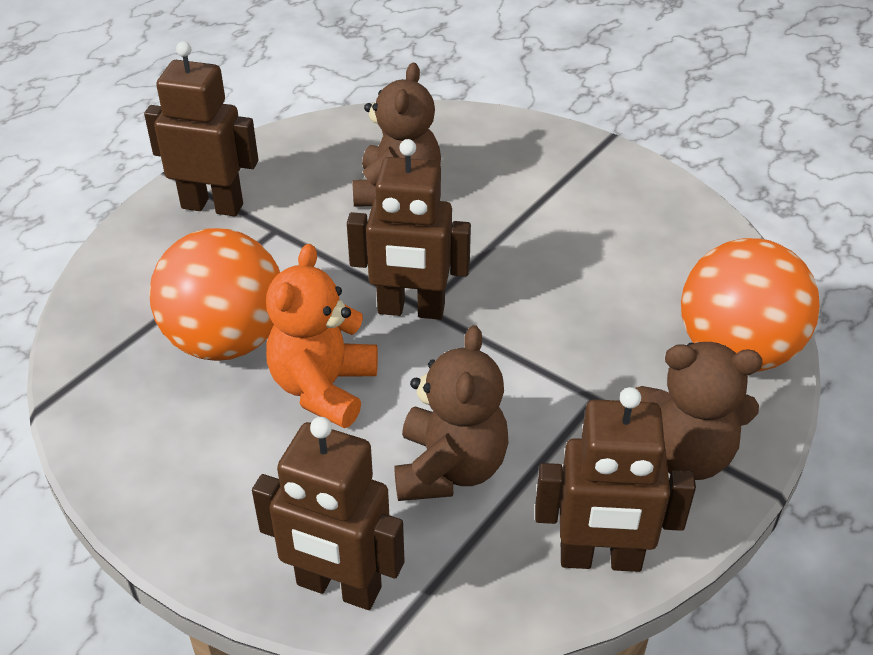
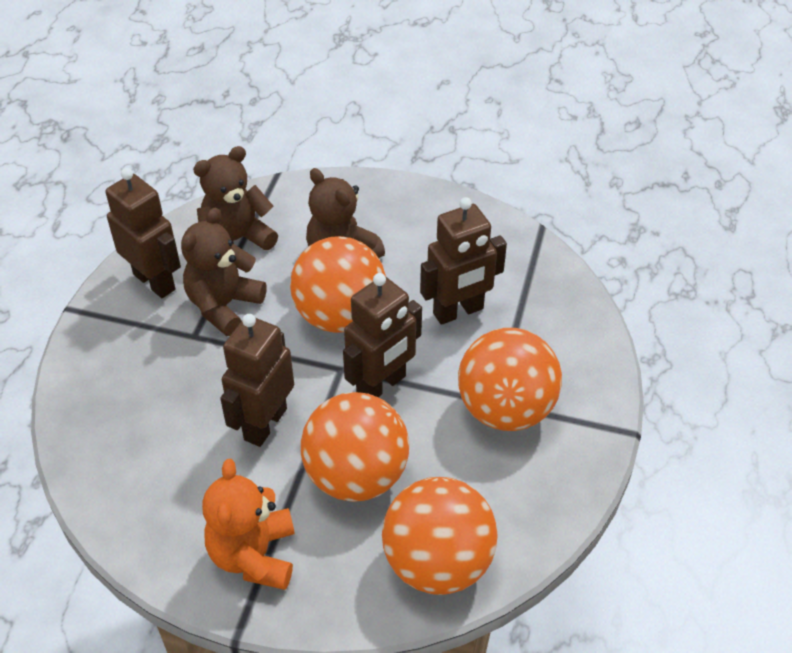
orange ball: 2 -> 4

